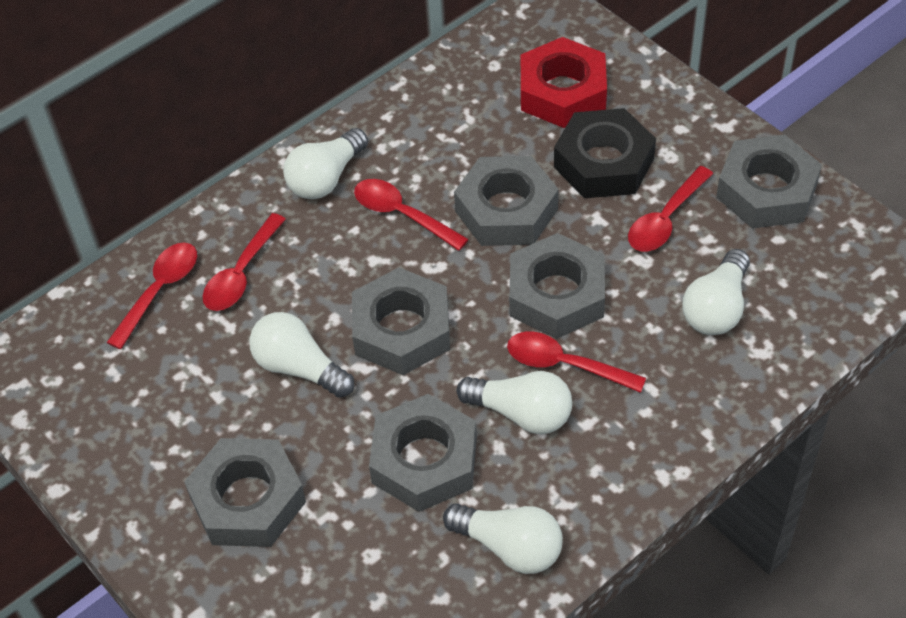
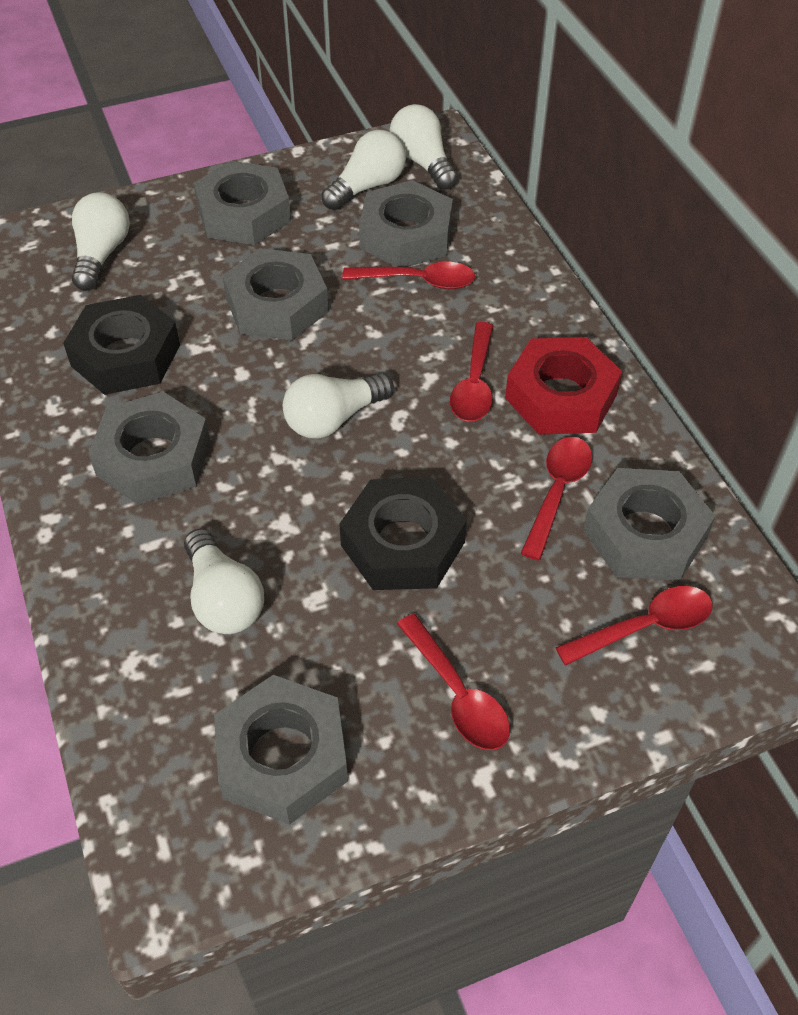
black nut: 1 -> 2

